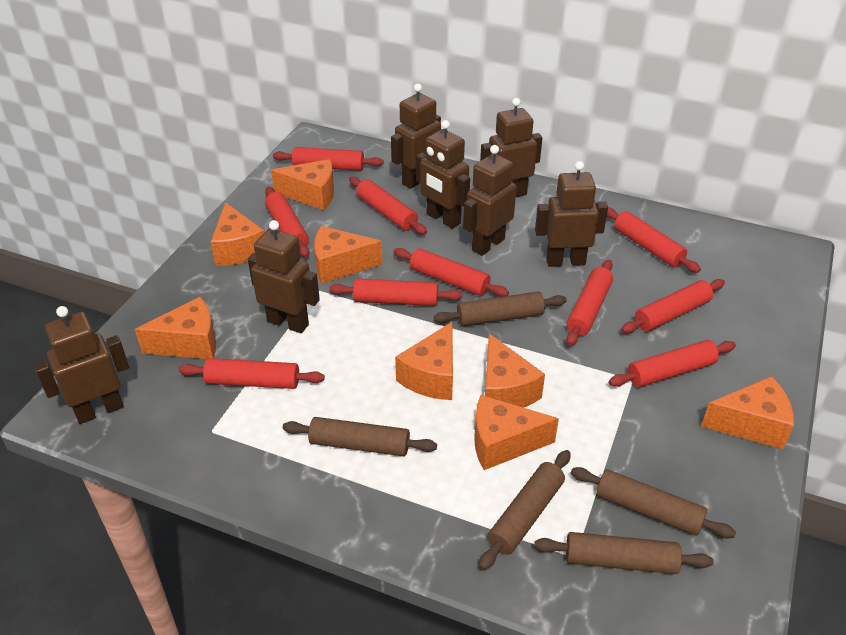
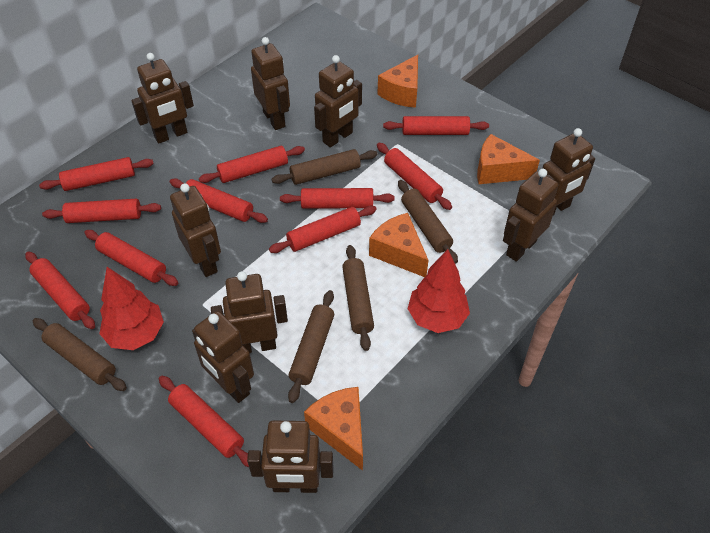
brown robot: 7 -> 9
orange cheese: 8 -> 4
red rolling pin: 10 -> 11
red tree: 0 -> 2

